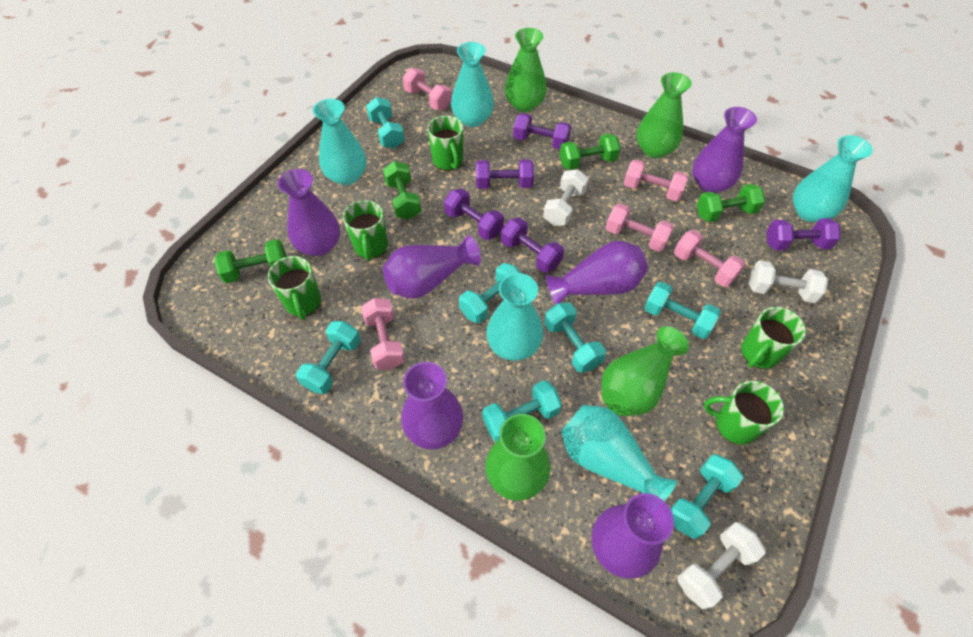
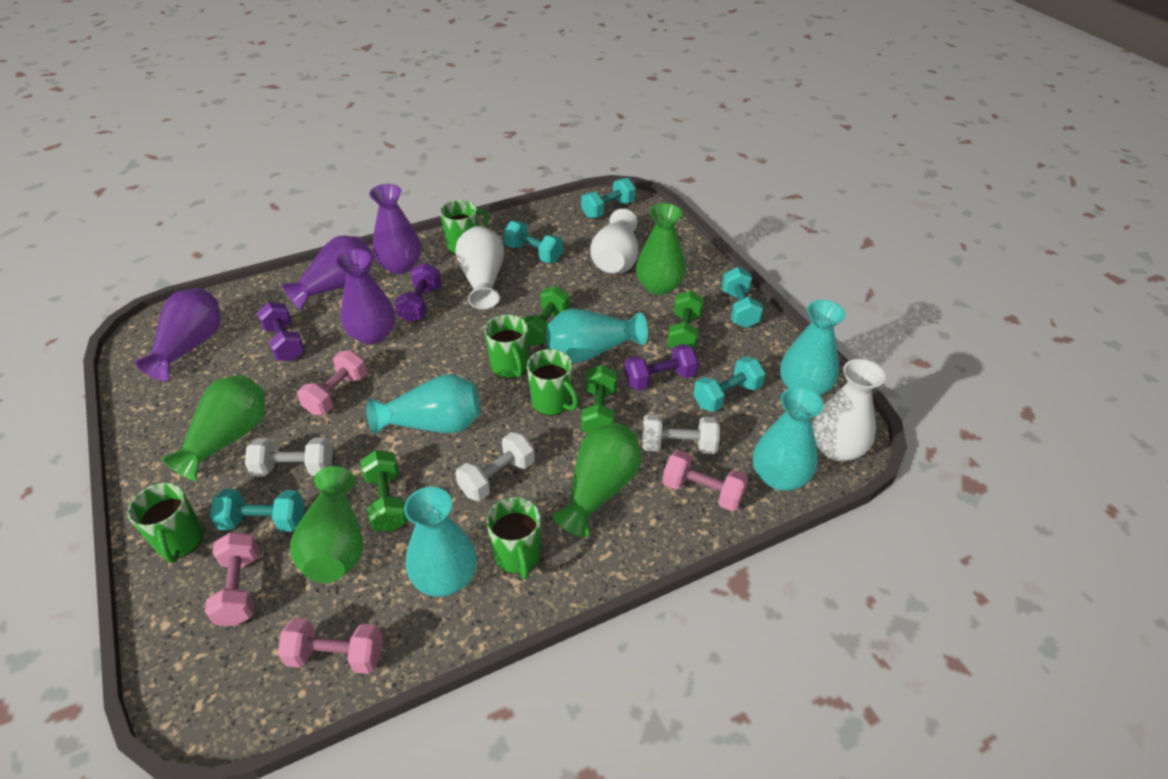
pink dumbbell: 5 -> 4
purple dumbbell: 5 -> 3
purple vase: 6 -> 4
turquoise dumbbell: 7 -> 5
white vase: 0 -> 3

